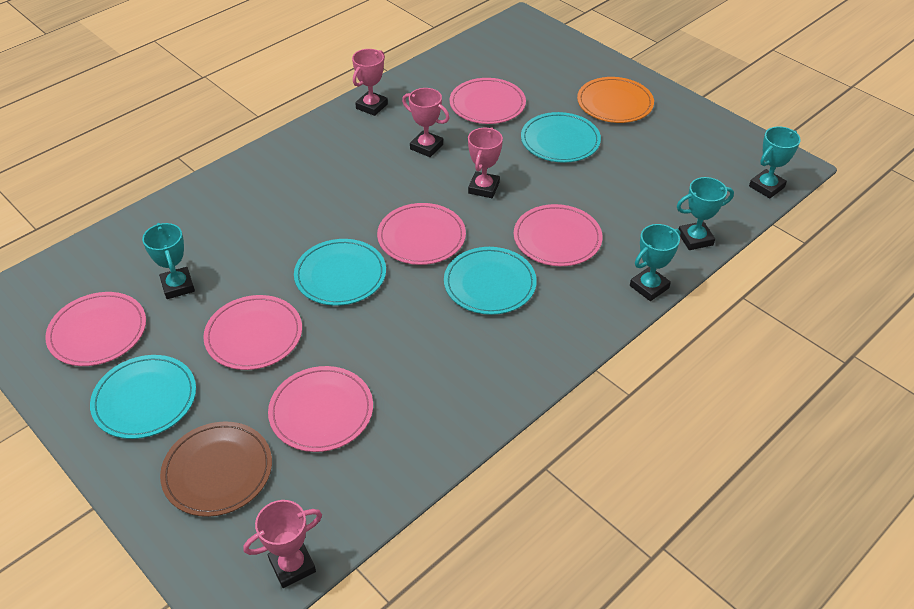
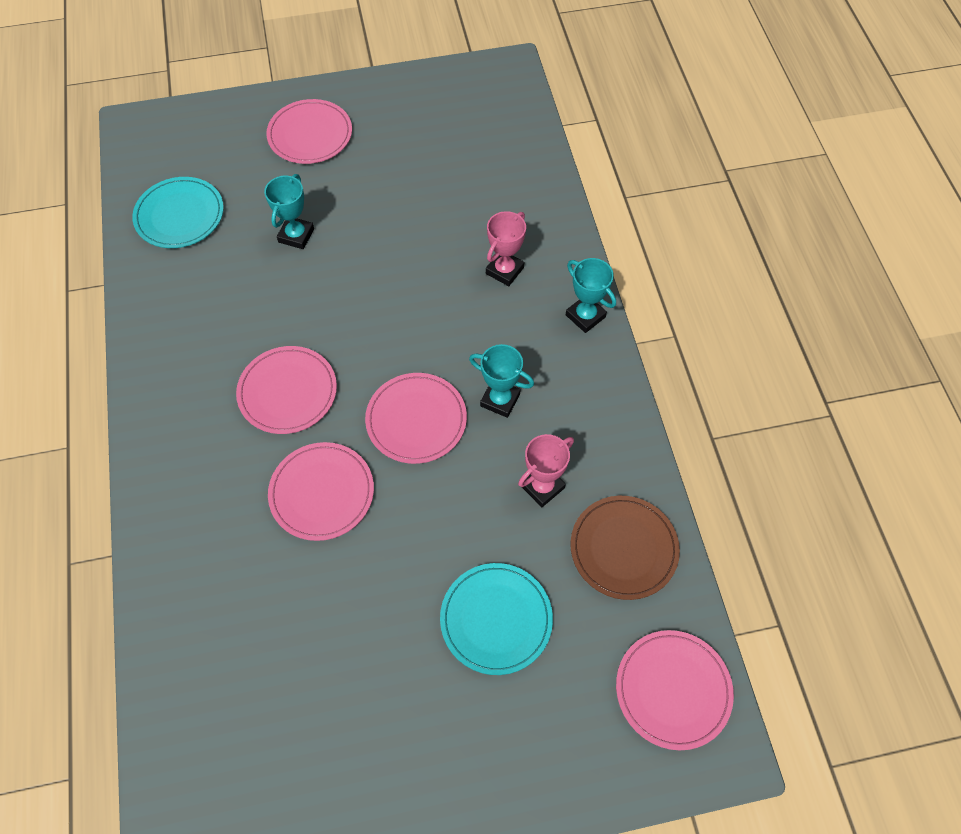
orange plate: 1 -> 0
pink plate: 6 -> 5
pink trophy: 4 -> 2
turquoise plate: 4 -> 2
turquoise trophy: 4 -> 3

